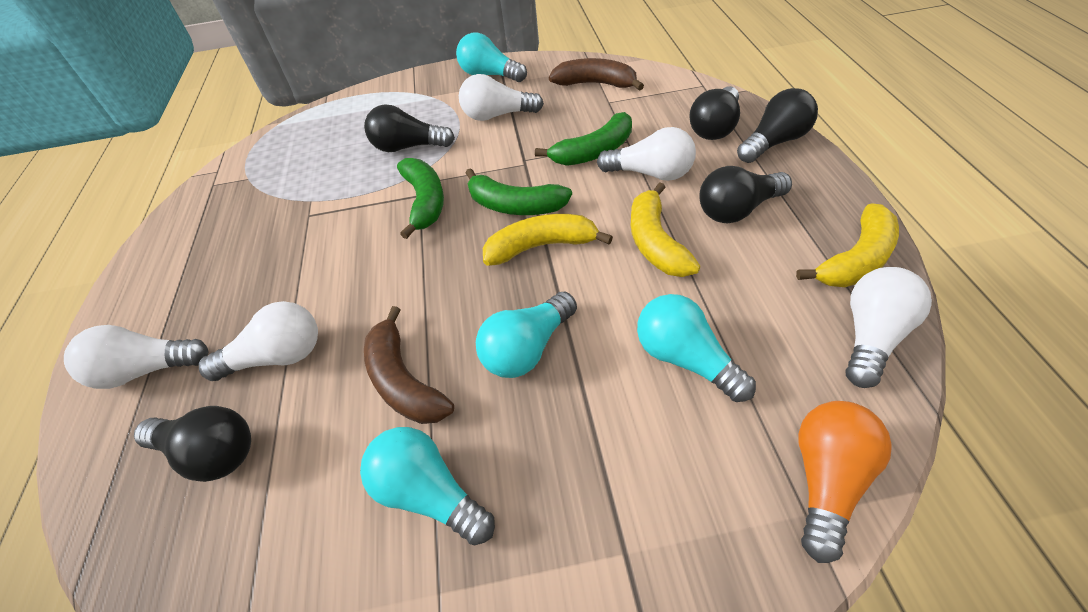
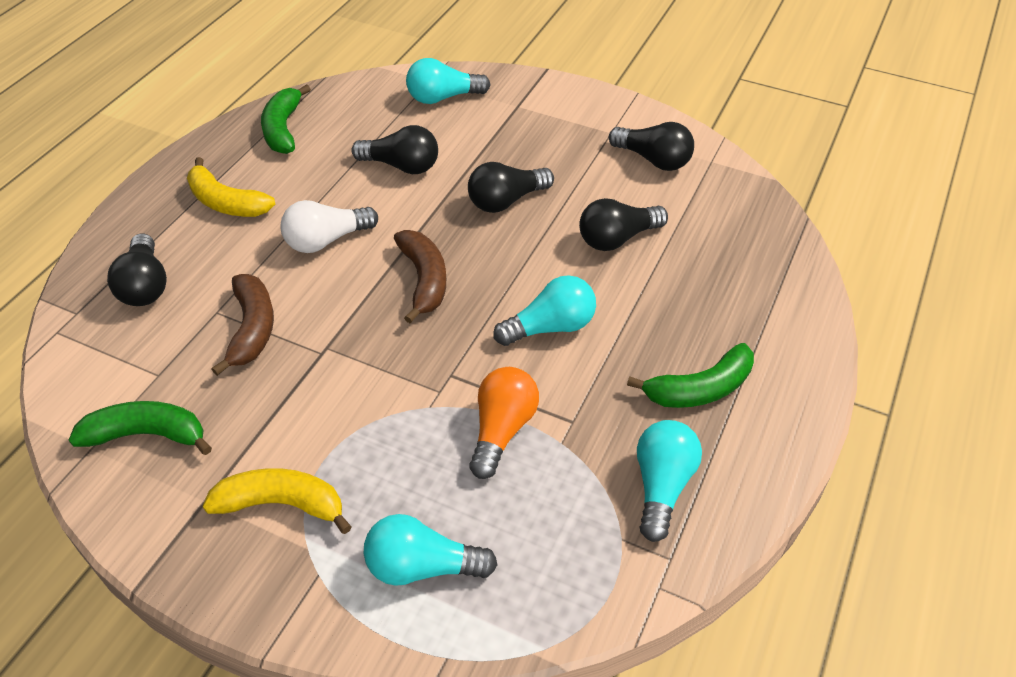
white light bulb: 5 -> 1
yellow banana: 3 -> 2

